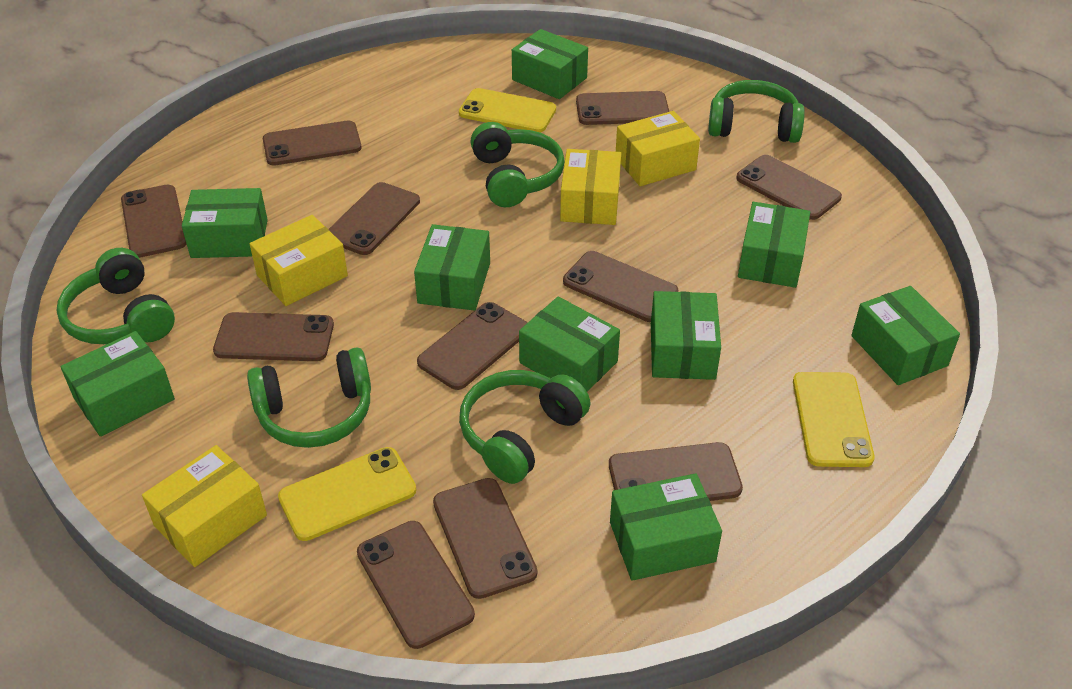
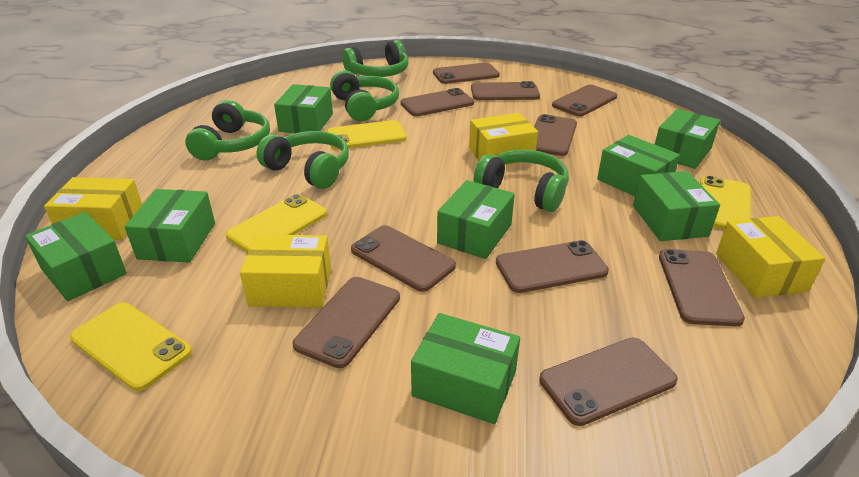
brown phone: 11 -> 10
green box: 9 -> 8
yellow phone: 3 -> 4

